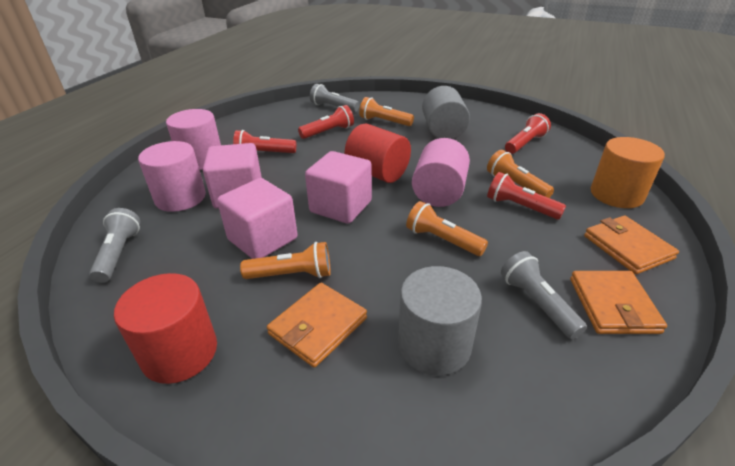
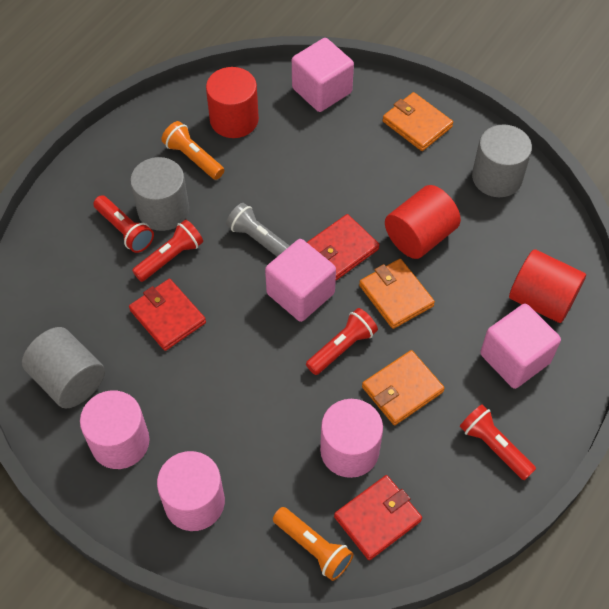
grey cylinder: 2 -> 3
grey flashlight: 3 -> 1
orange cylinder: 1 -> 0
orange flashlight: 4 -> 2
red cylinder: 2 -> 3
red wallet: 0 -> 3

